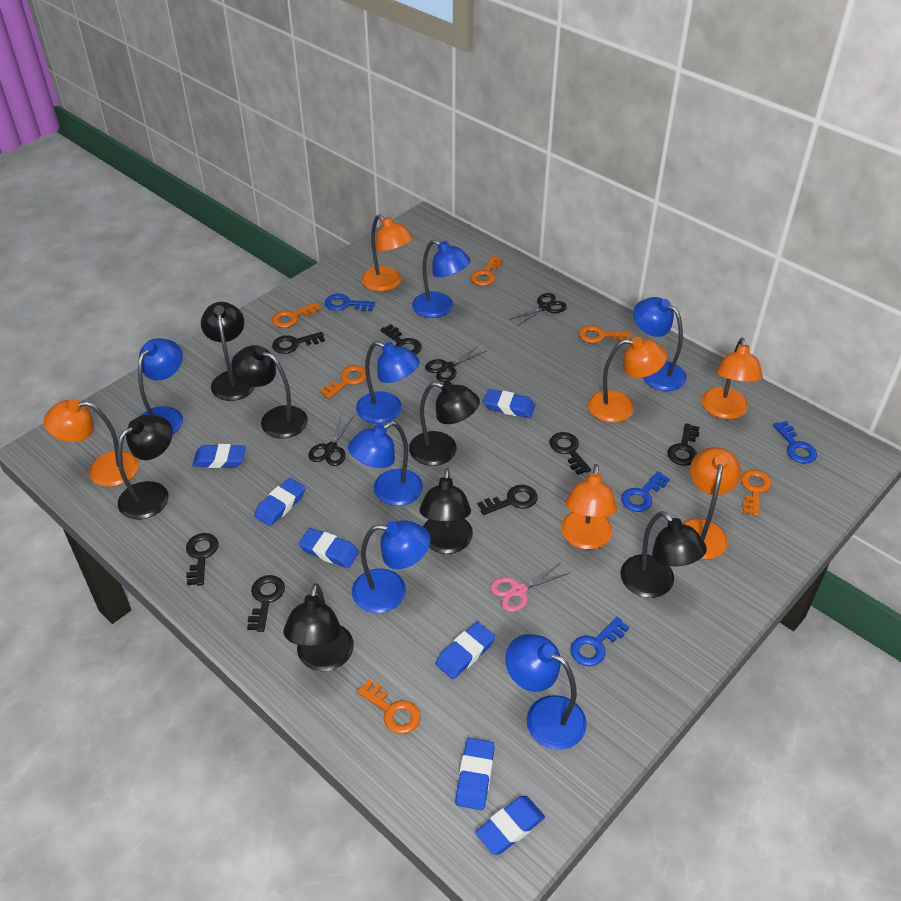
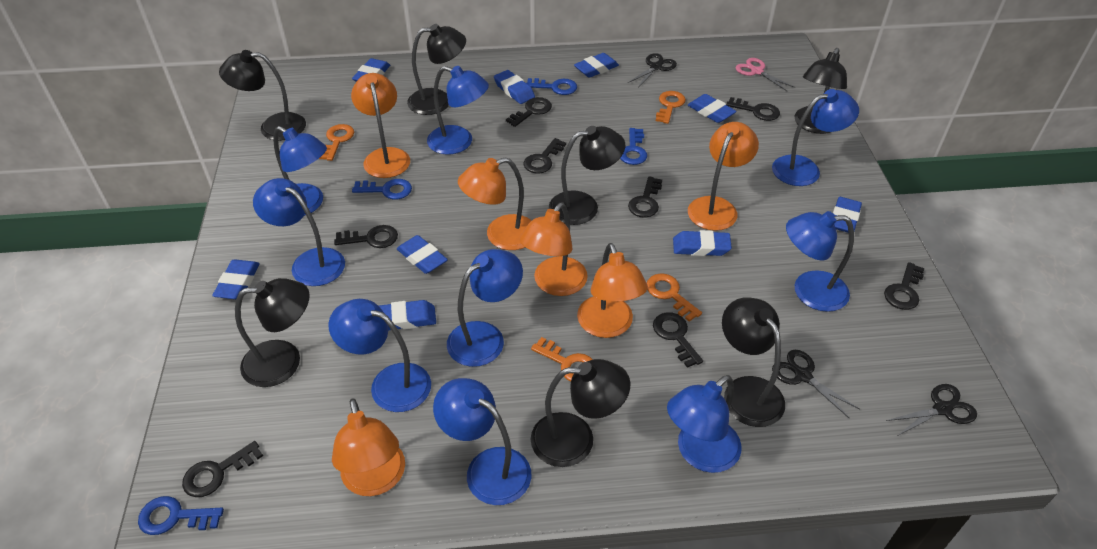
black key: 7 -> 8
blue eraser: 7 -> 9
blue lamp: 7 -> 9
orange key: 6 -> 4

